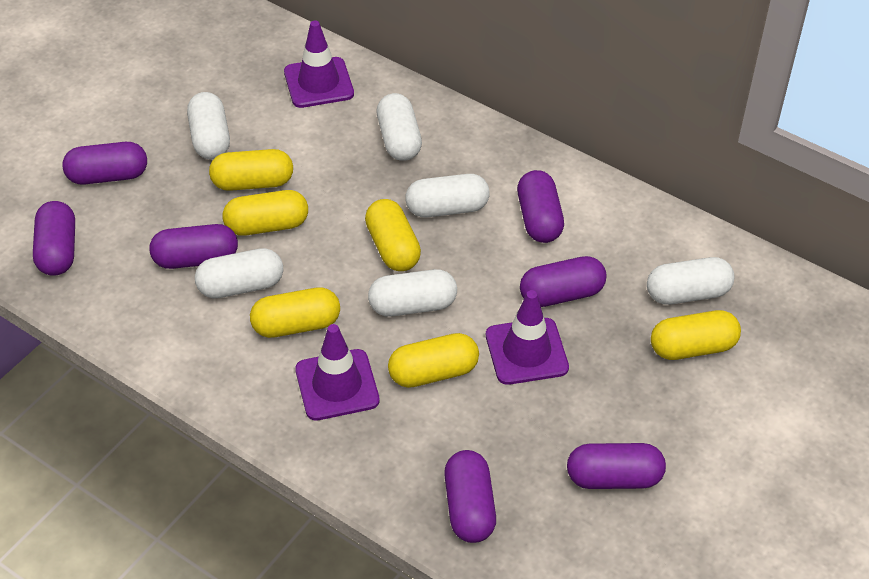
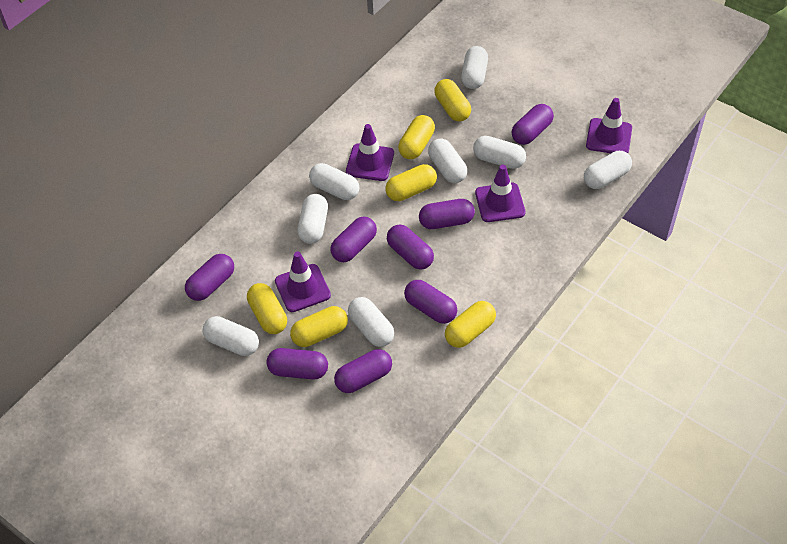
purple capsule: 7 -> 8
purple traffic cone: 3 -> 4
white capsule: 6 -> 8

